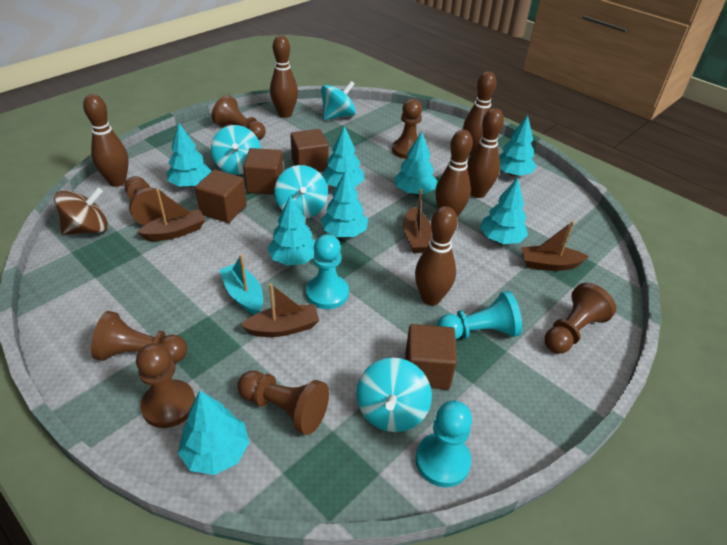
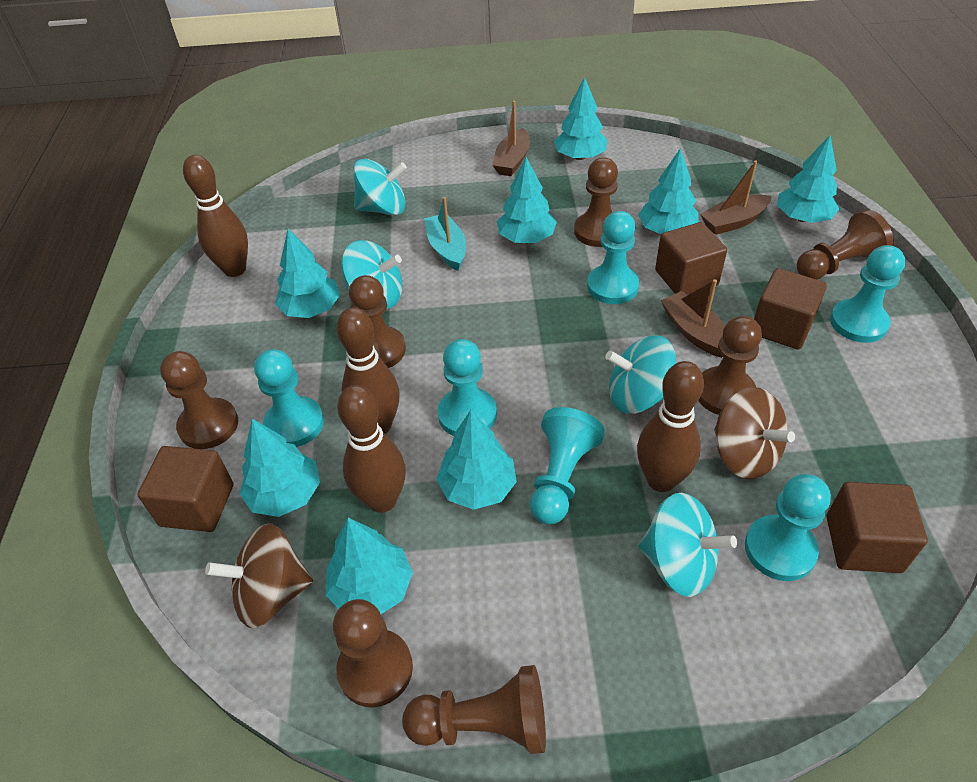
brown boat: 4 -> 3
brown bowling pin: 6 -> 4
brown spinning top: 1 -> 2
turquoise pawn: 3 -> 6

